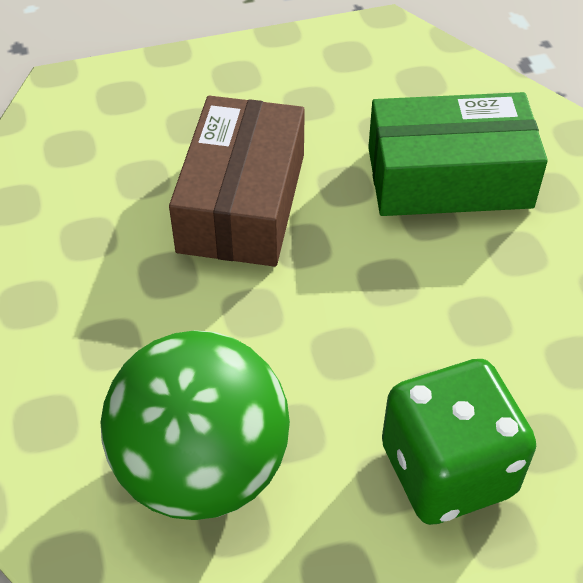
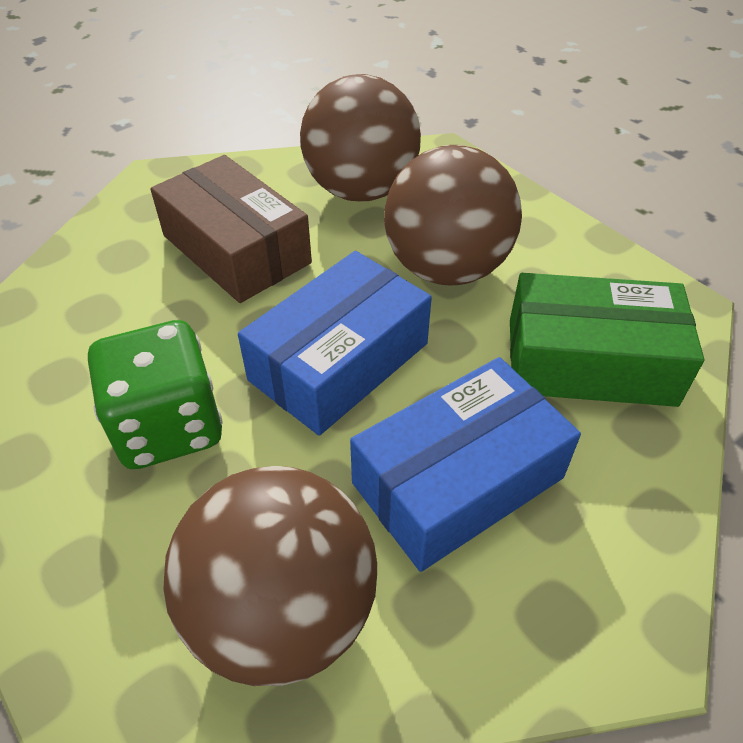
blue box: 0 -> 2
brown ball: 0 -> 3
green ball: 1 -> 0

